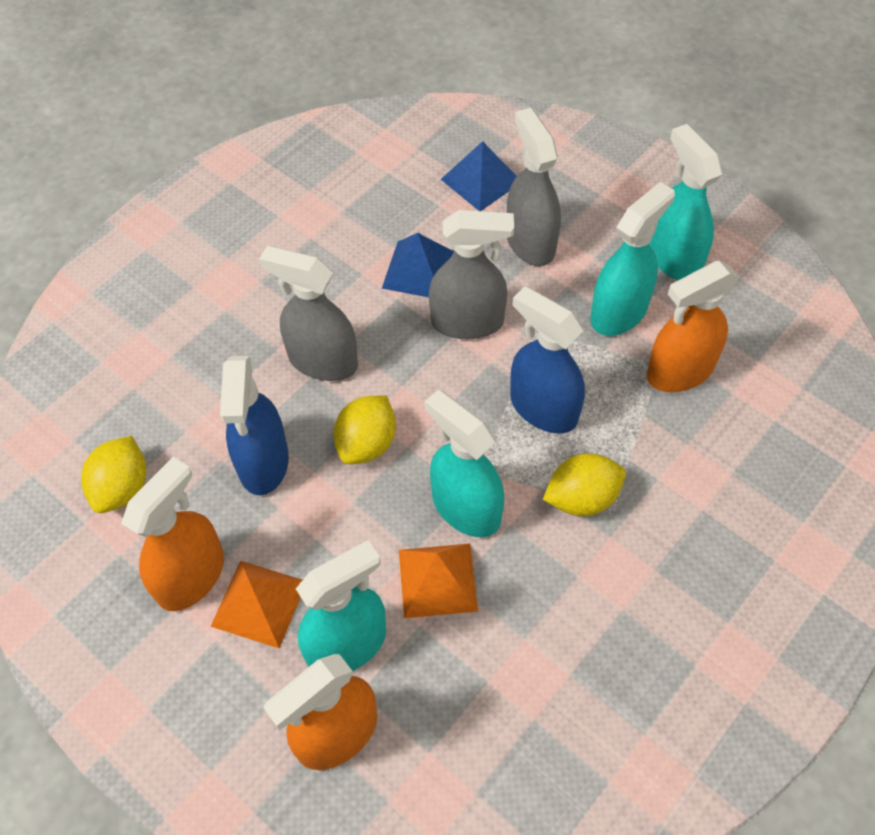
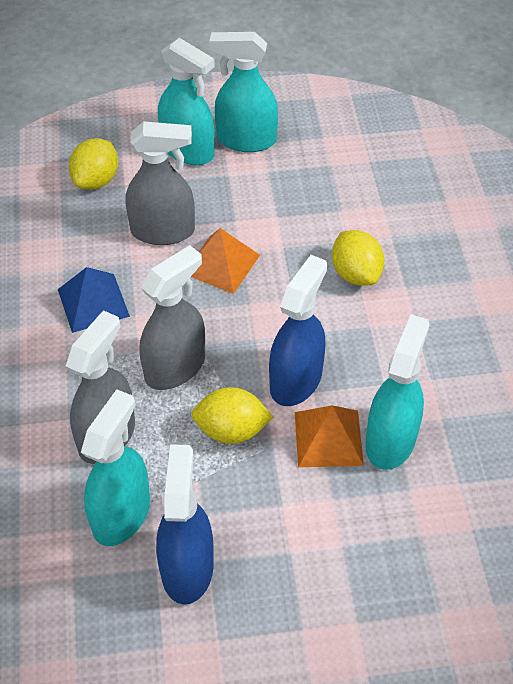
blue pyramid: 2 -> 1
orange spray bottle: 3 -> 0

